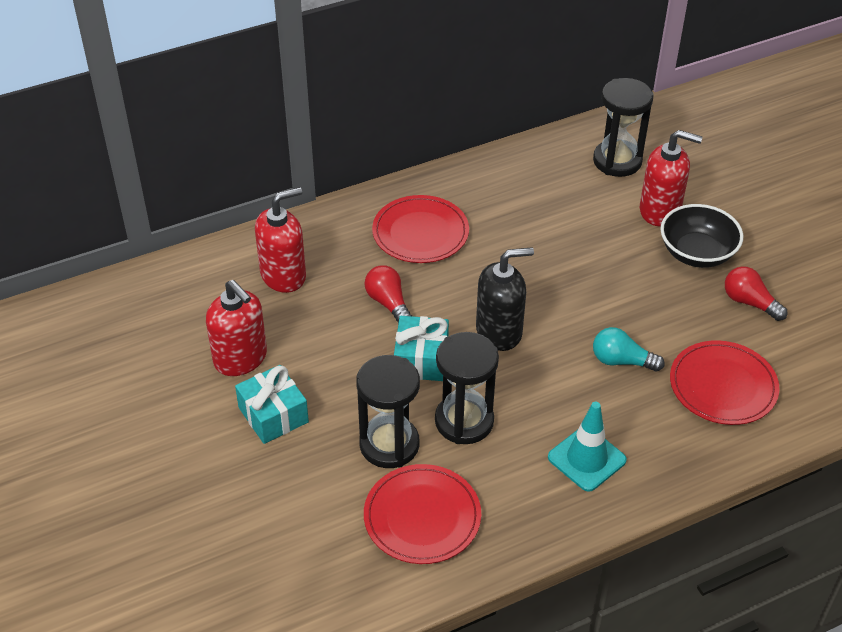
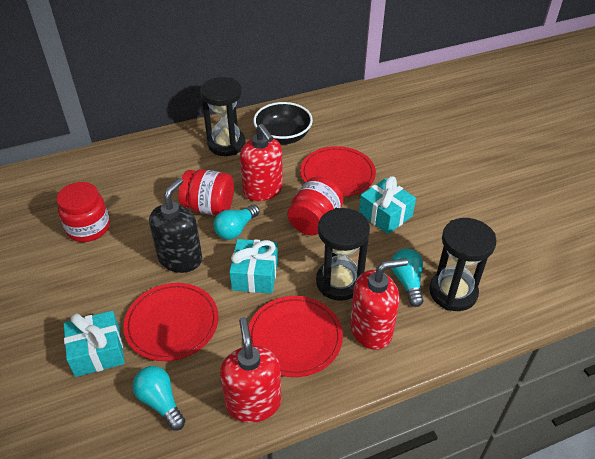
red jar: 0 -> 3
red light bulb: 2 -> 0
turquoise gift: 2 -> 3
turquoise light bulb: 1 -> 3
turquoise traffic cone: 1 -> 0

